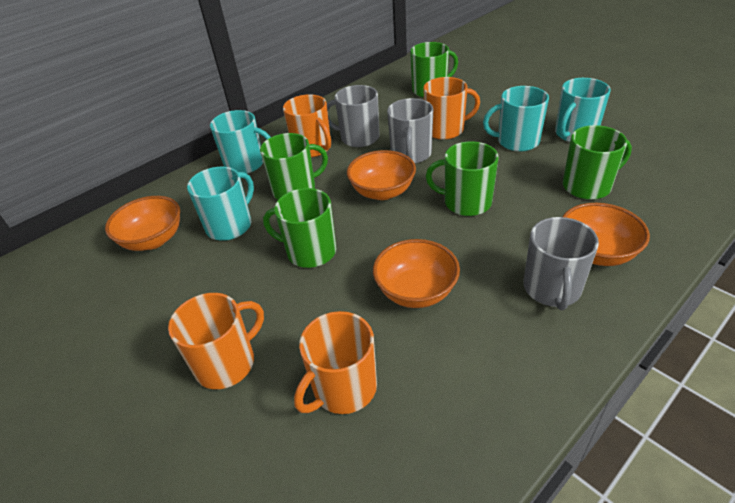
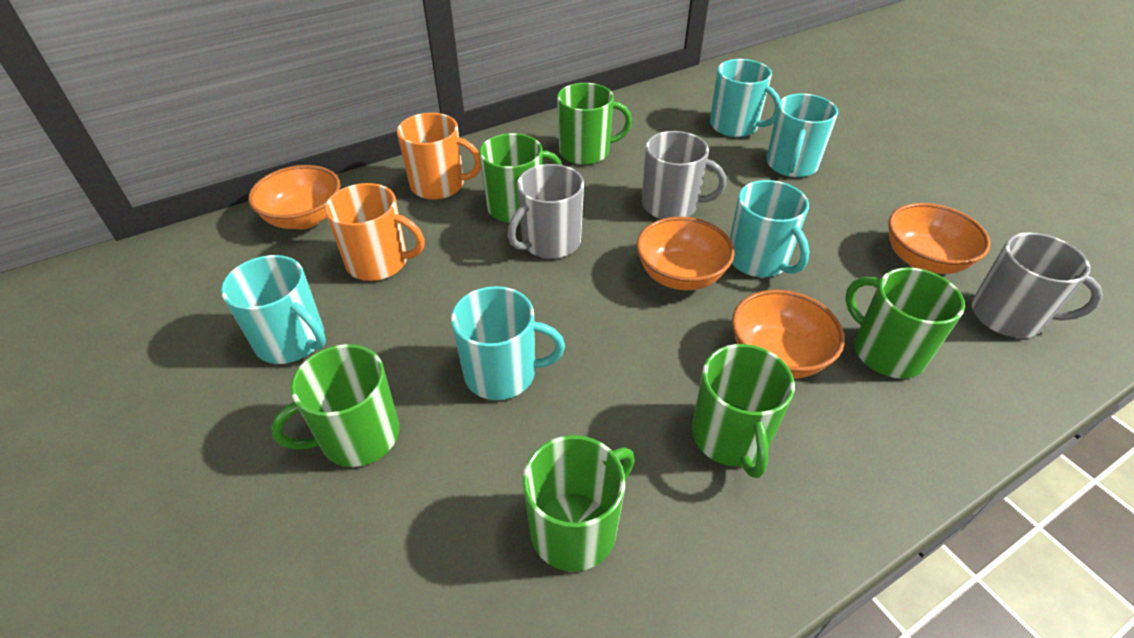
green mug: 5 -> 6
orange mug: 4 -> 2
turquoise mug: 4 -> 5

